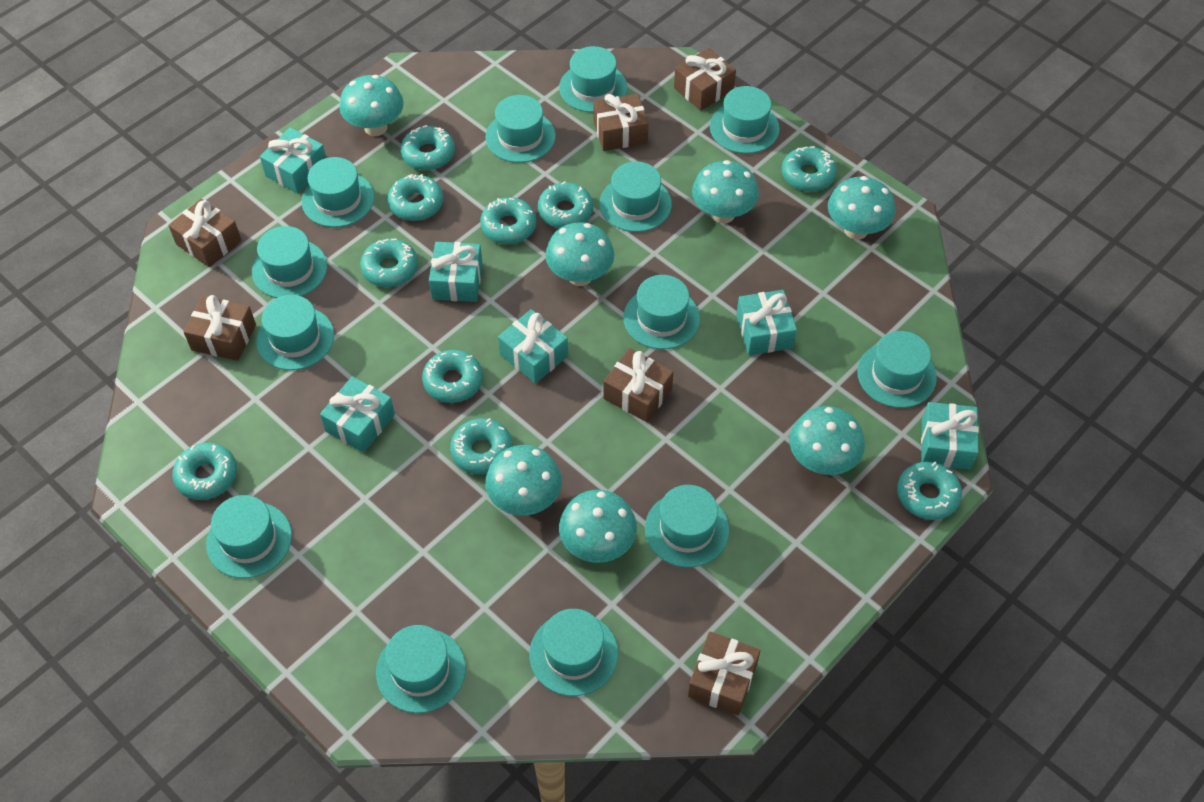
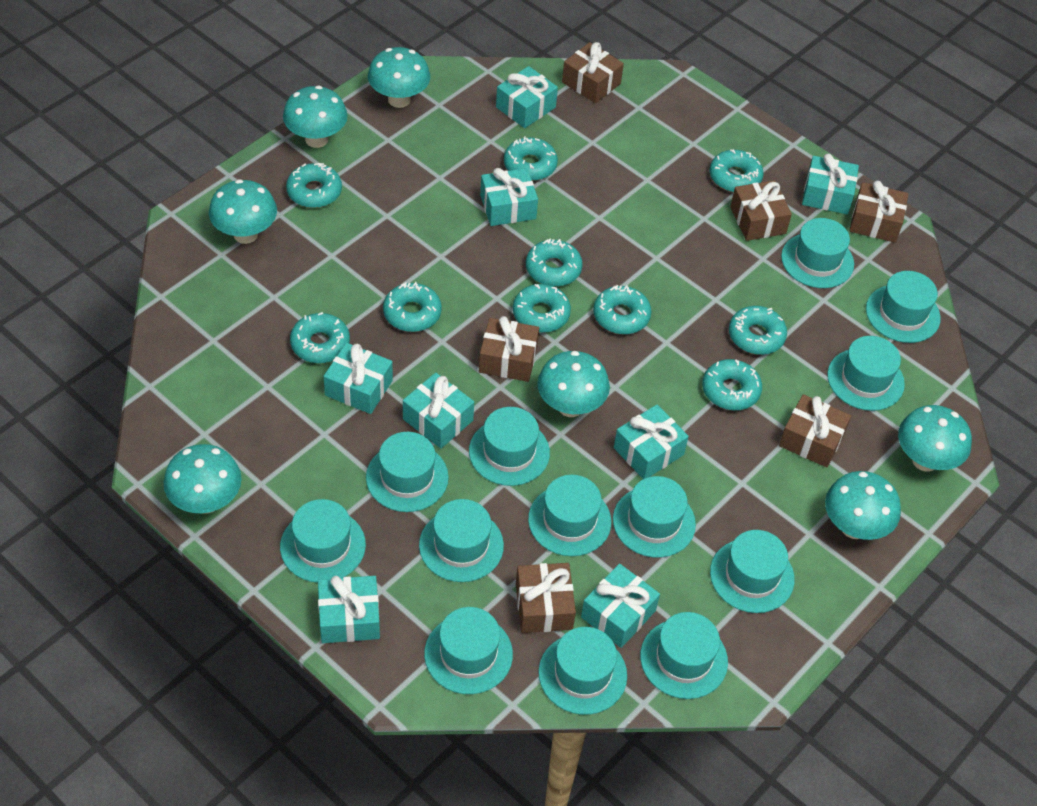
turquoise gift: 6 -> 8

